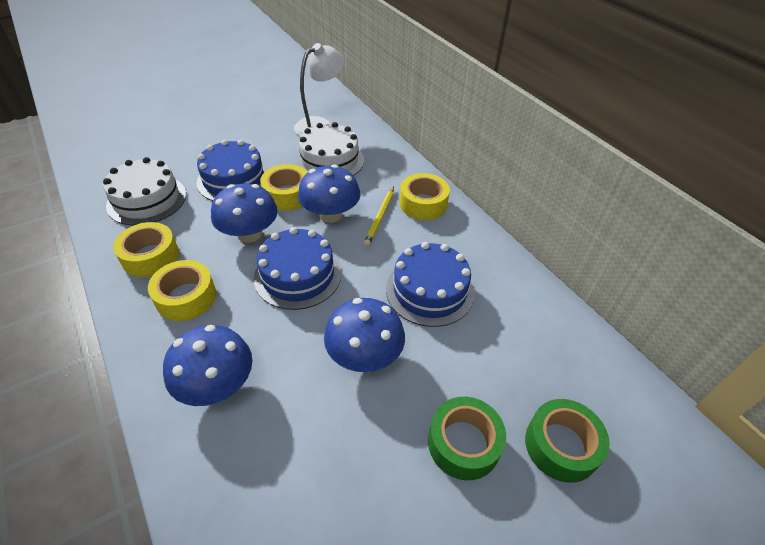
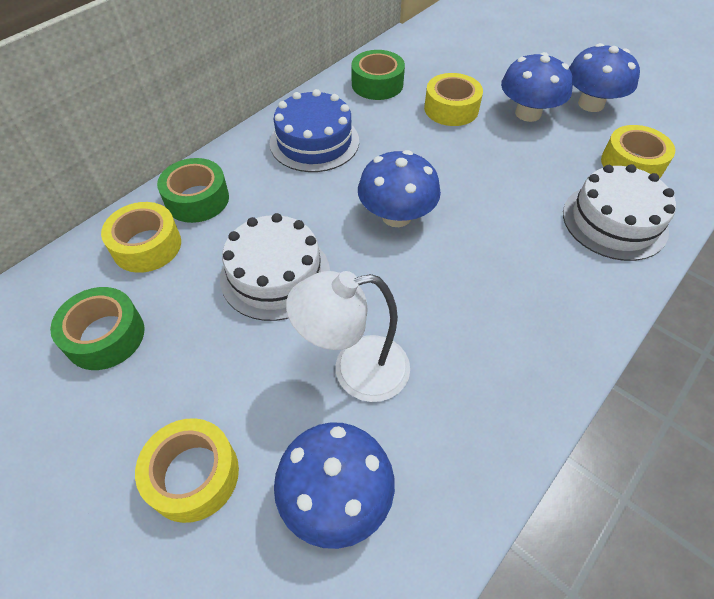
blue cake: 3 -> 1
green tape: 2 -> 3
yellow pencil: 1 -> 0

